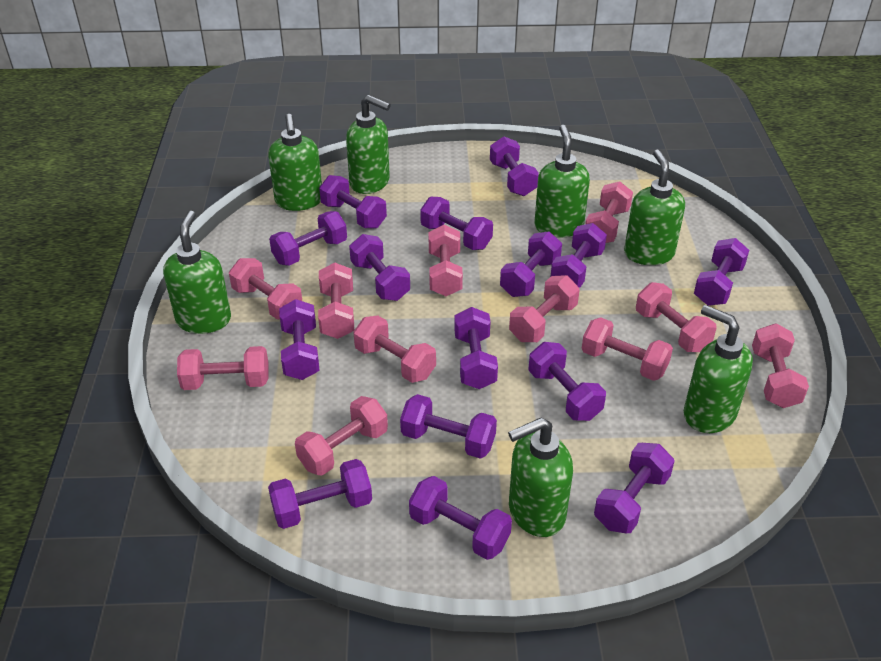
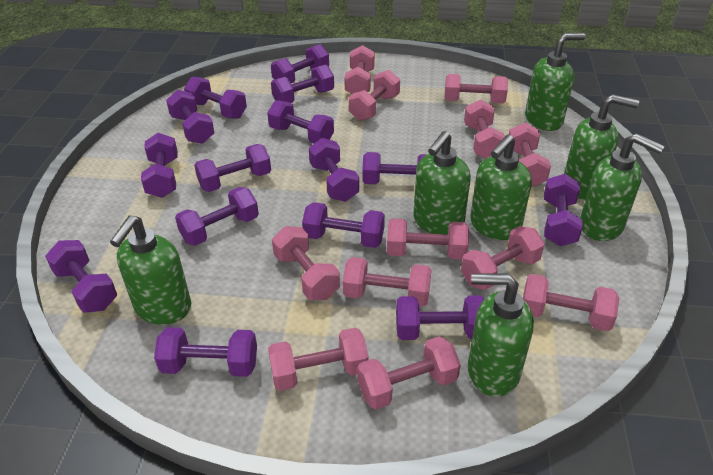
pink dumbbell: 11 -> 12

